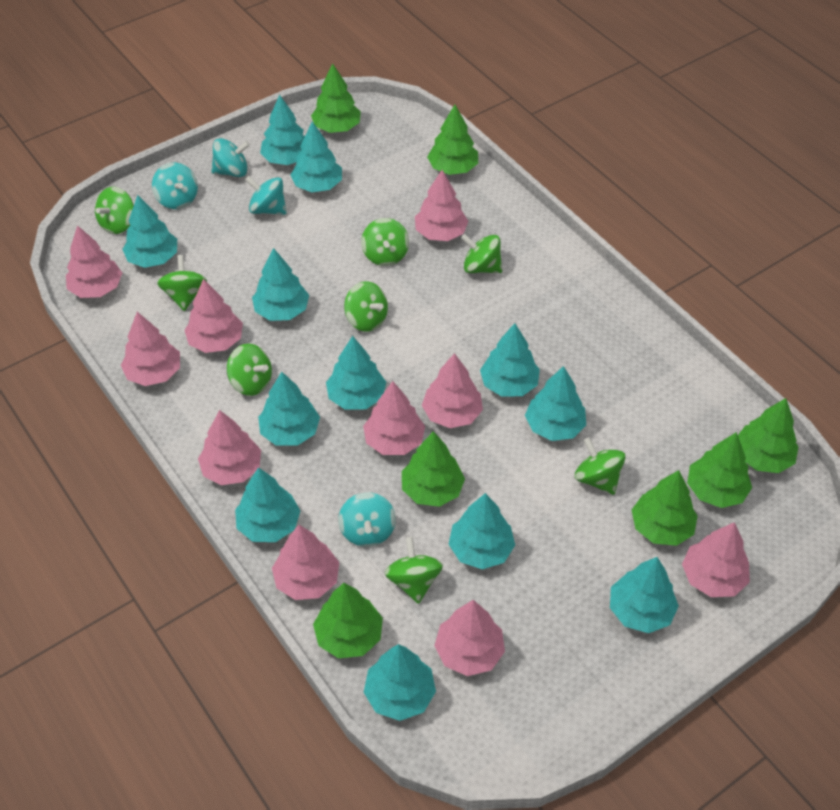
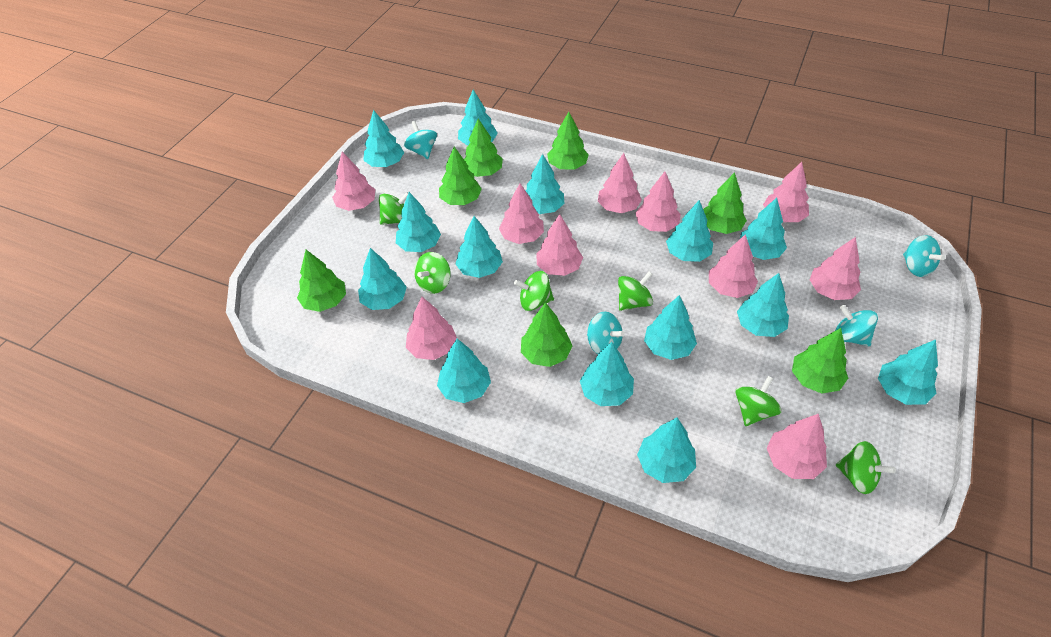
green spinning top: 8 -> 6
turquoise tree: 12 -> 14

